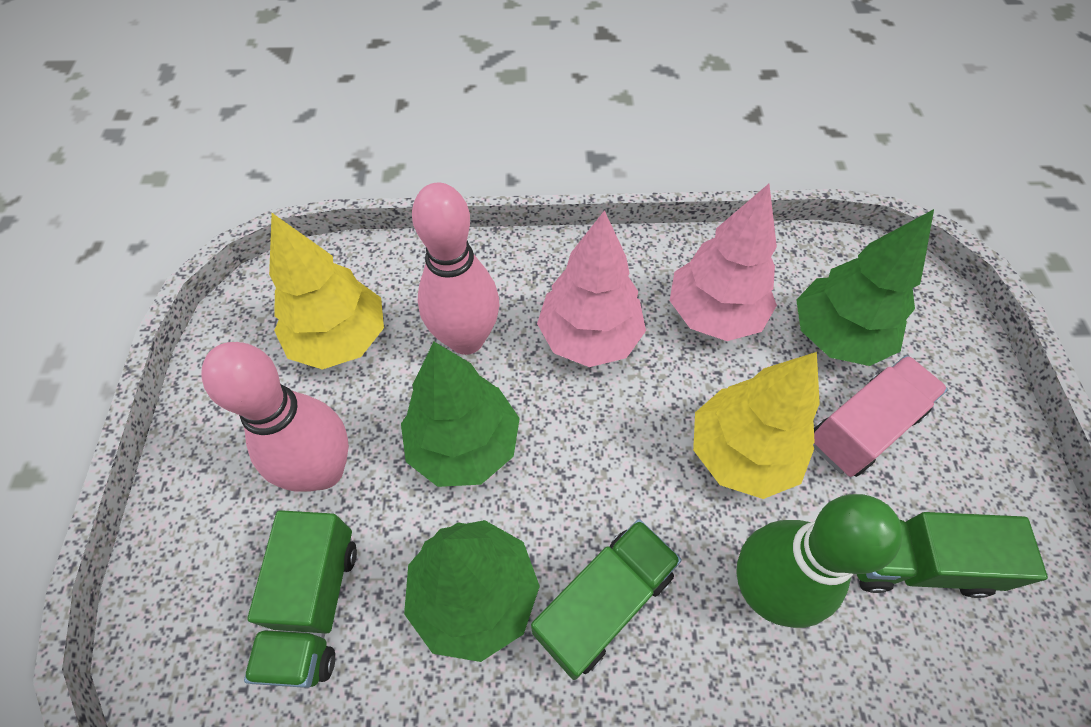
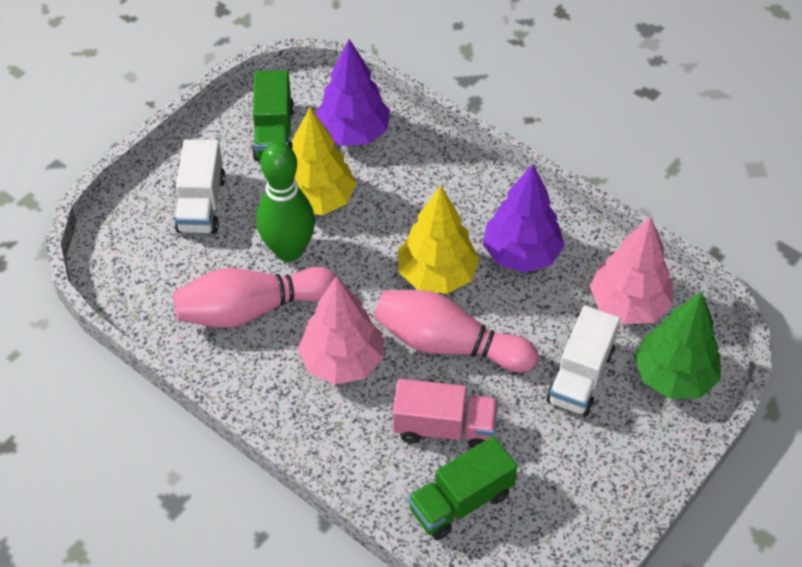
green tree: 3 -> 1
green truck: 3 -> 2
purple tree: 0 -> 2
white truck: 0 -> 2

